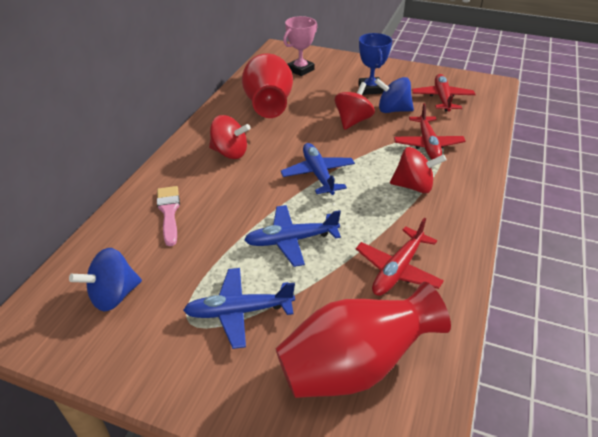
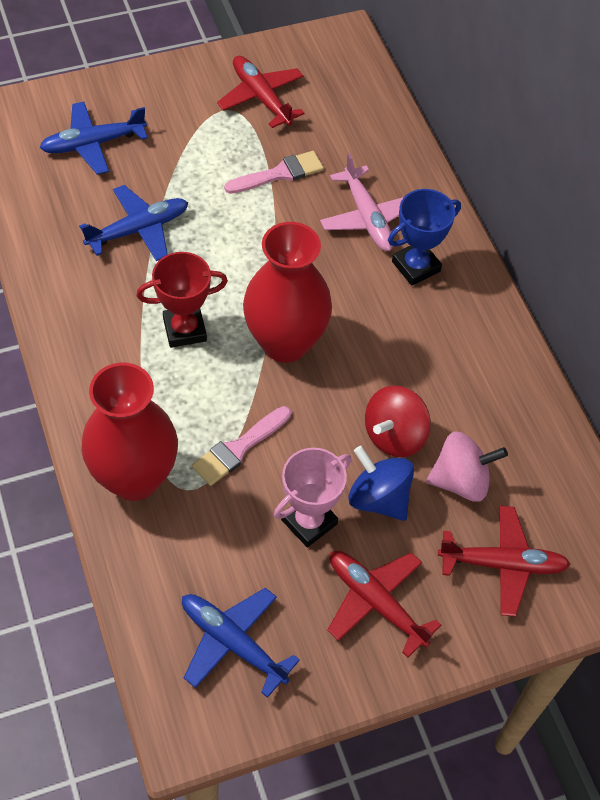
blue spinning top: 2 -> 1
pink brush: 1 -> 2
pink plane: 0 -> 1
pink spinning top: 0 -> 1
red spinning top: 3 -> 1
red trophy: 0 -> 1

